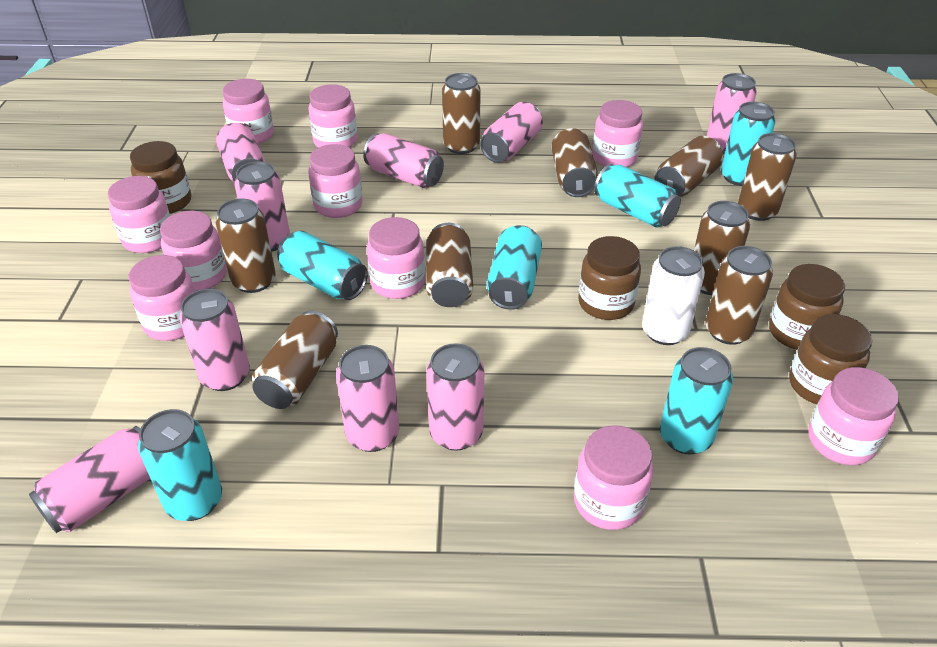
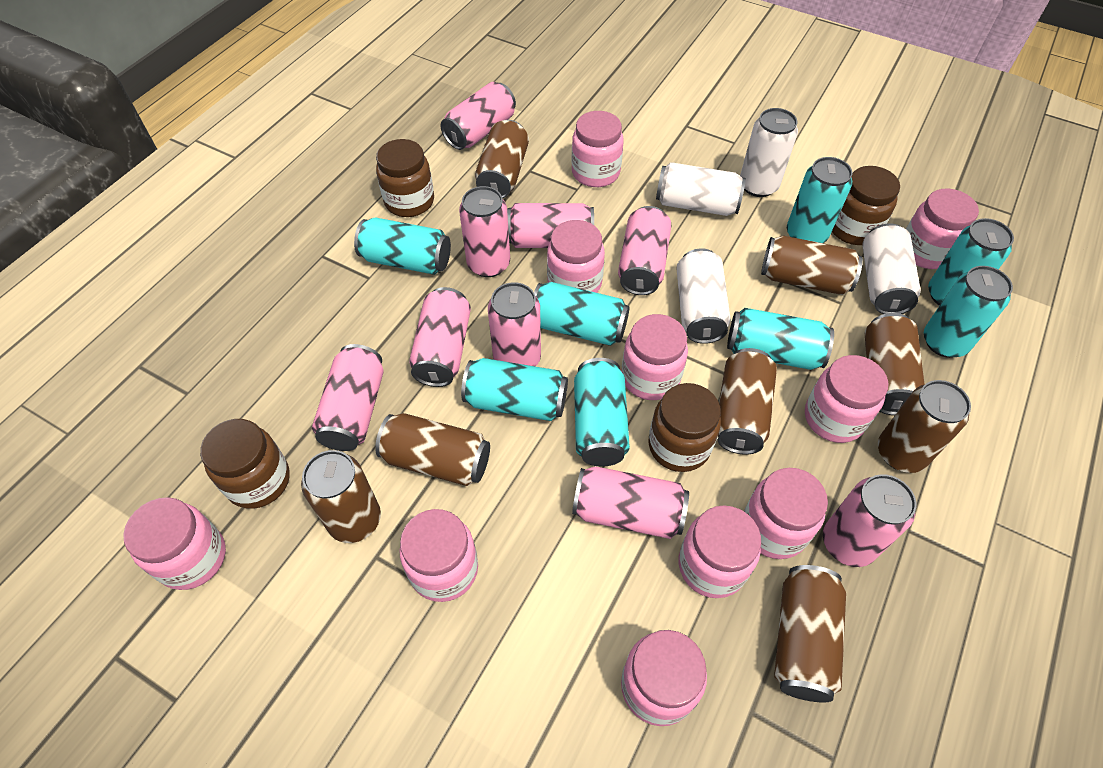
brown can: 9 -> 8
turquoise can: 6 -> 8
white can: 1 -> 4

